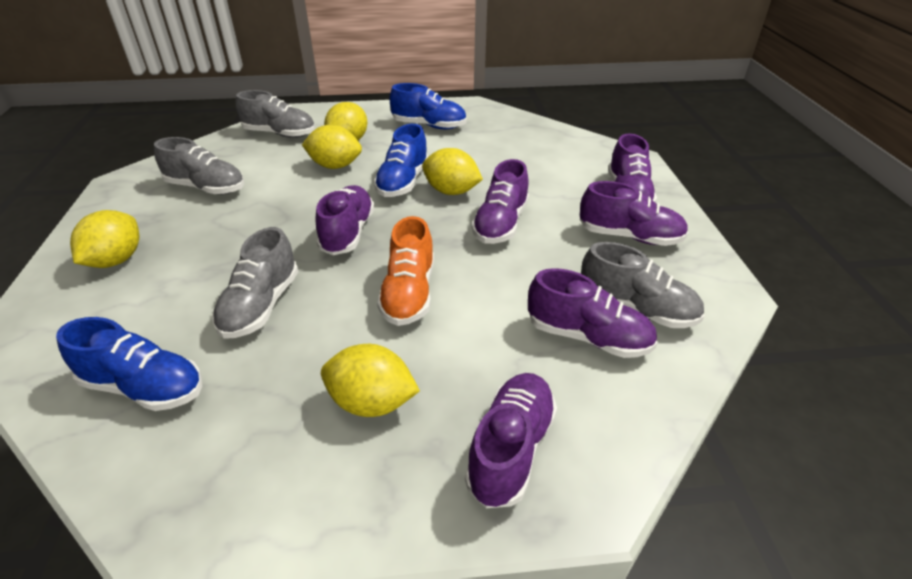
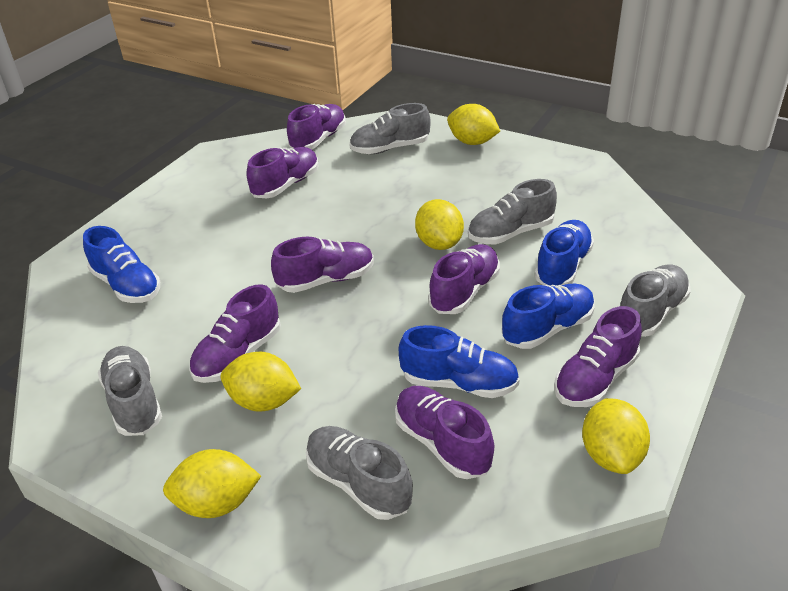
blue shoe: 3 -> 4
grey shoe: 4 -> 5
orange shoe: 1 -> 0
purple shoe: 6 -> 7

